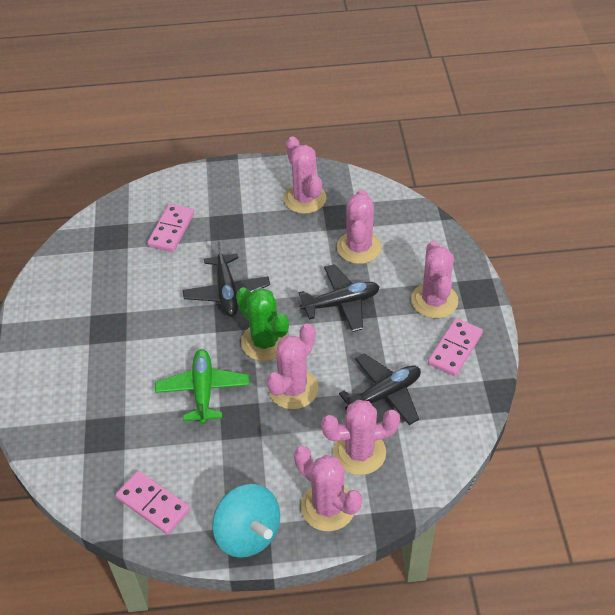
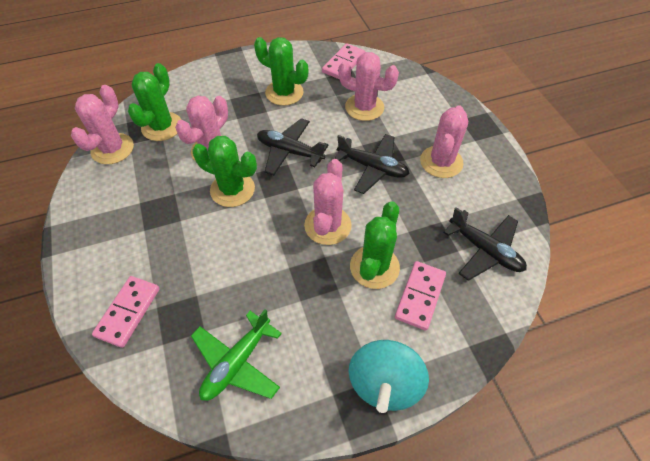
green cactus: 1 -> 4
pink cactus: 6 -> 5

